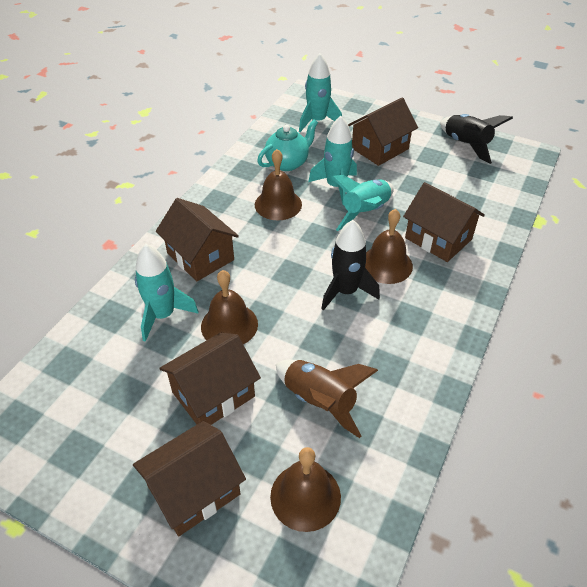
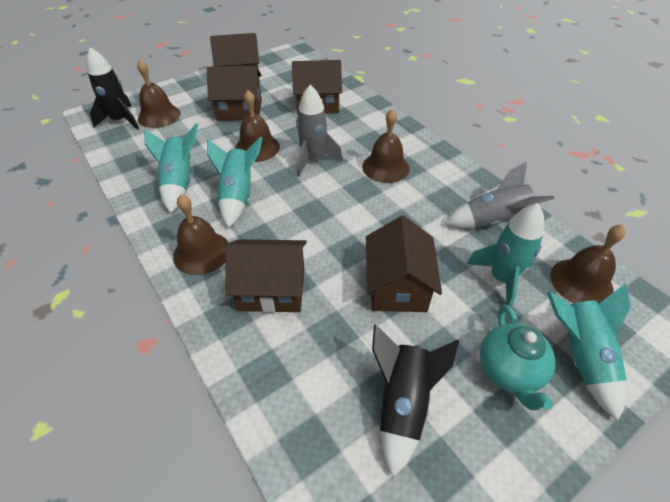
brown bell: 4 -> 5
brown rocket: 1 -> 0
grey rocket: 0 -> 2

